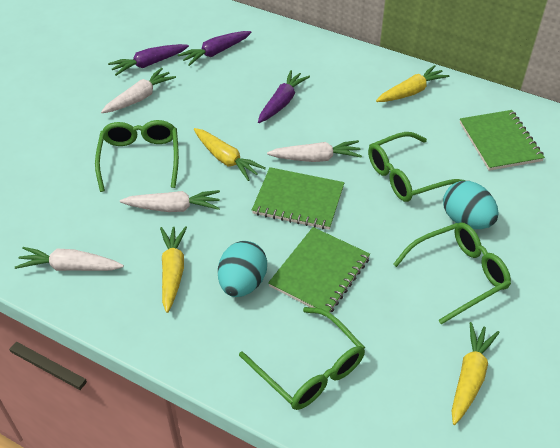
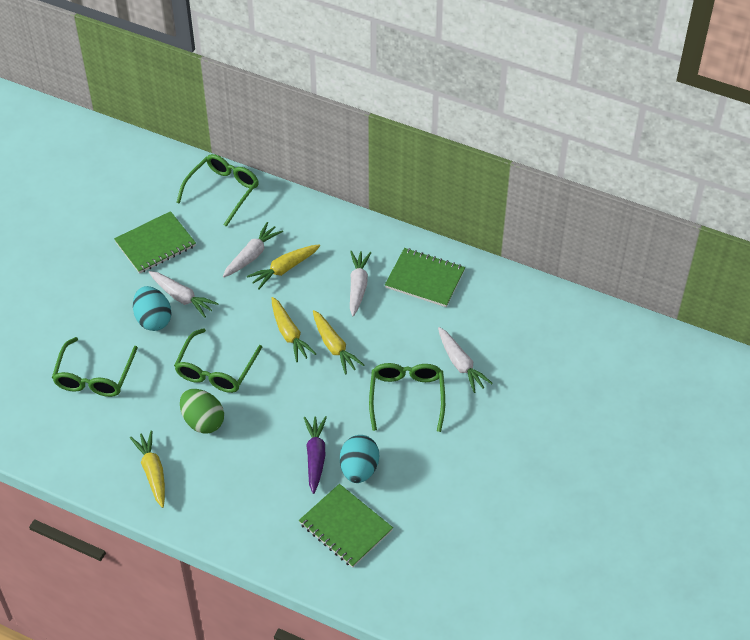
green egg: 0 -> 1
purple carrot: 3 -> 1

